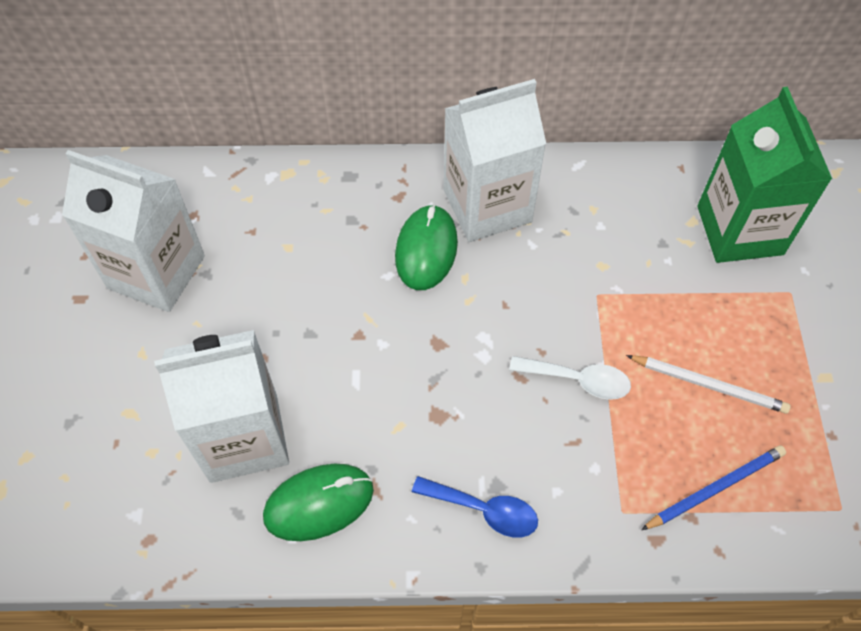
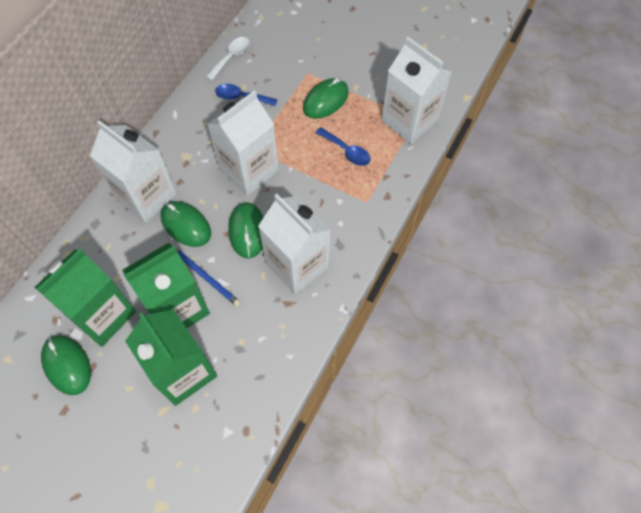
blue spoon: 1 -> 2
green carton: 1 -> 3
green mouse: 2 -> 4
white carton: 3 -> 4
white pencil: 1 -> 0

